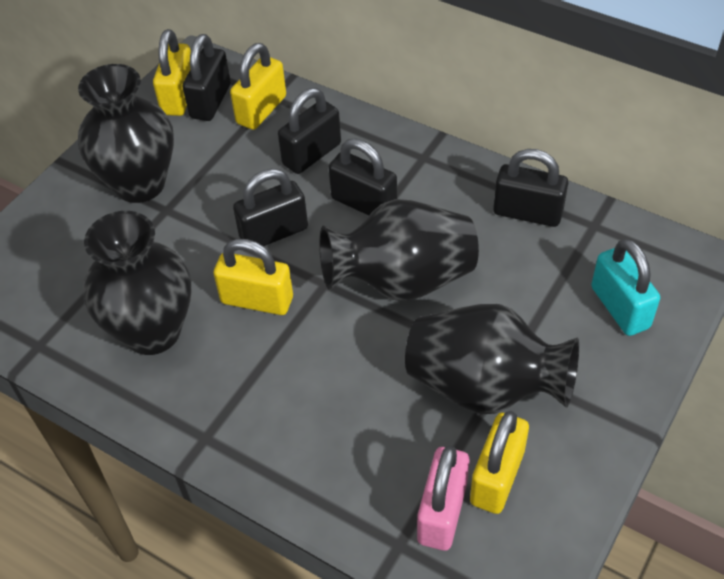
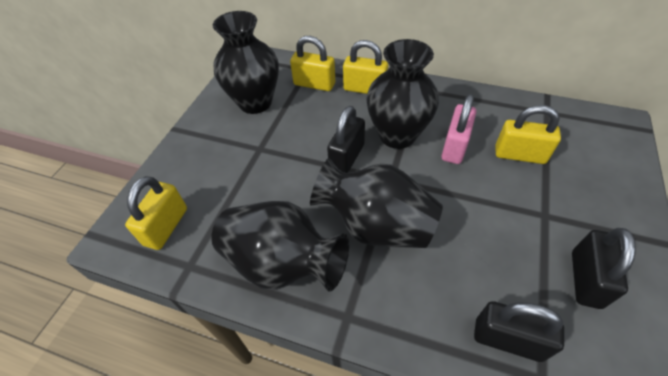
black padlock: 5 -> 3
turquoise padlock: 1 -> 0

